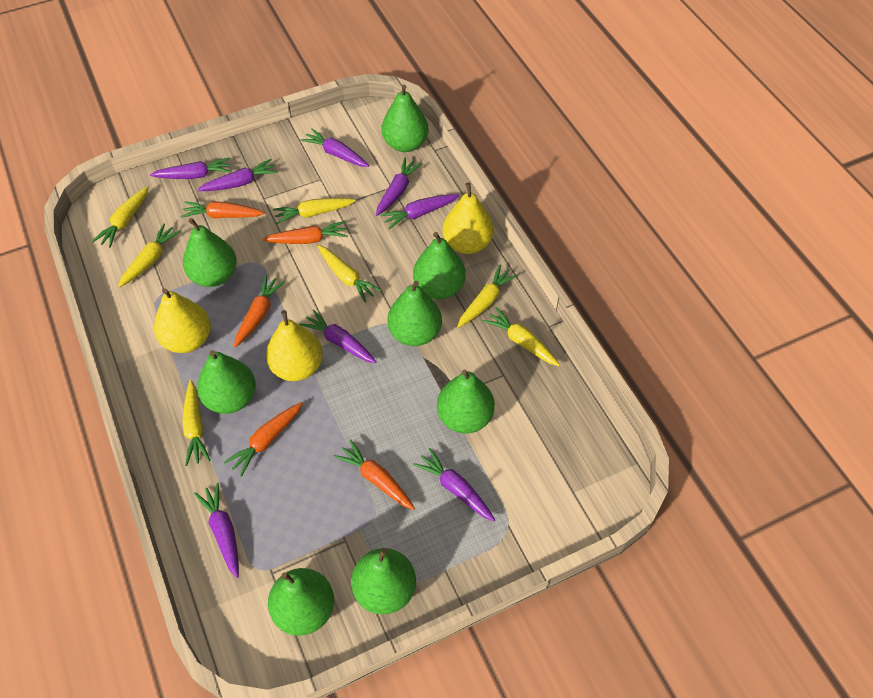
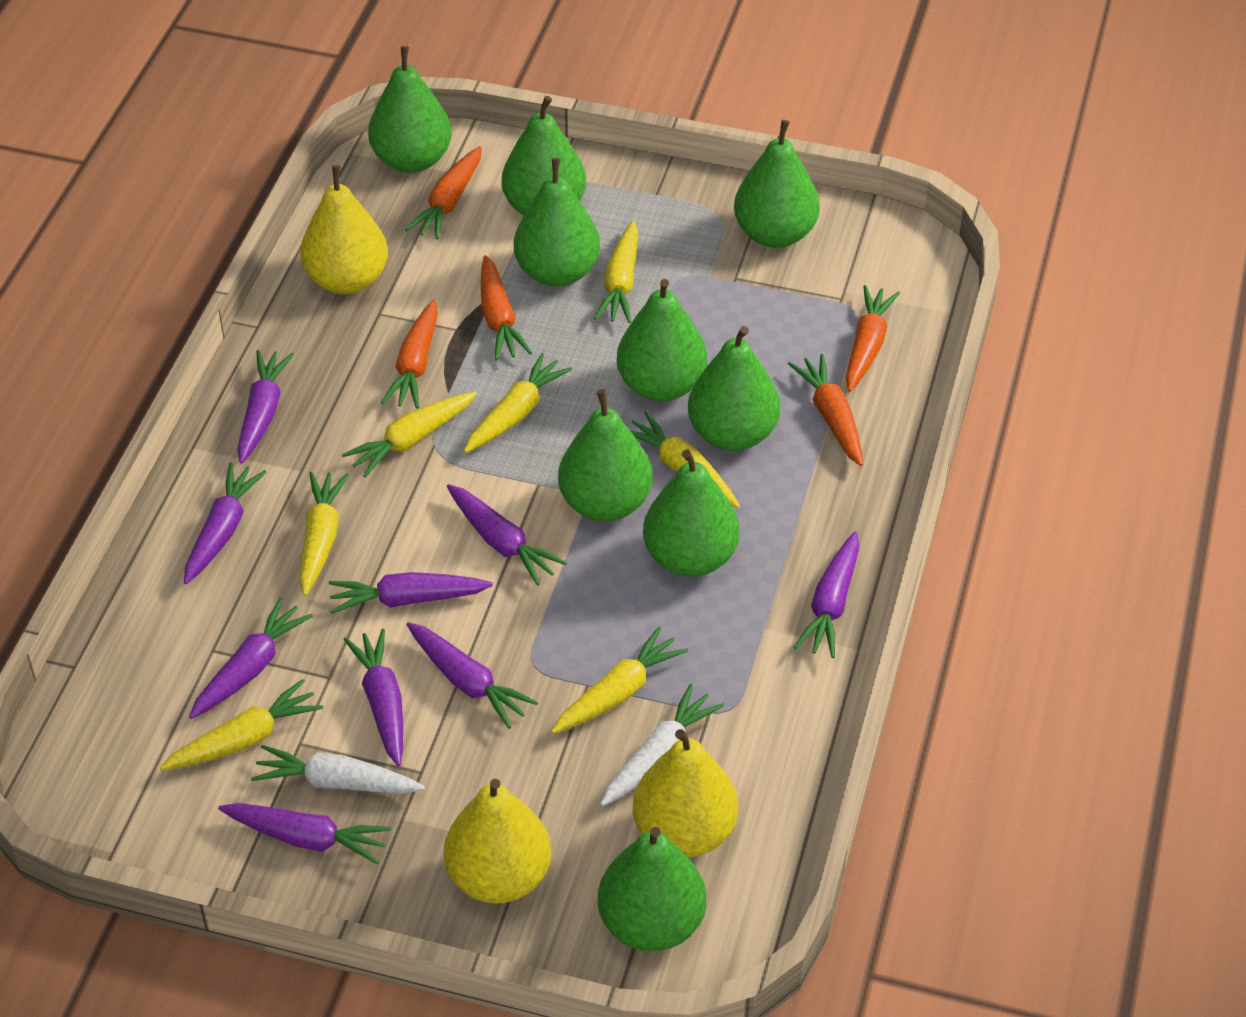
green pear: 8 -> 9
purple carrot: 8 -> 9
white carrot: 0 -> 2

